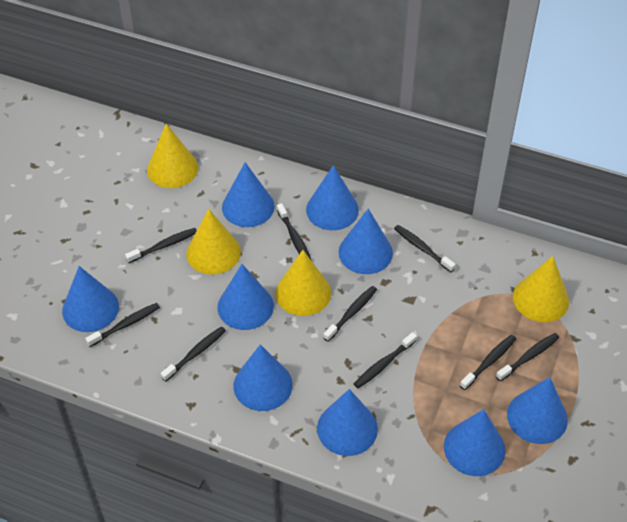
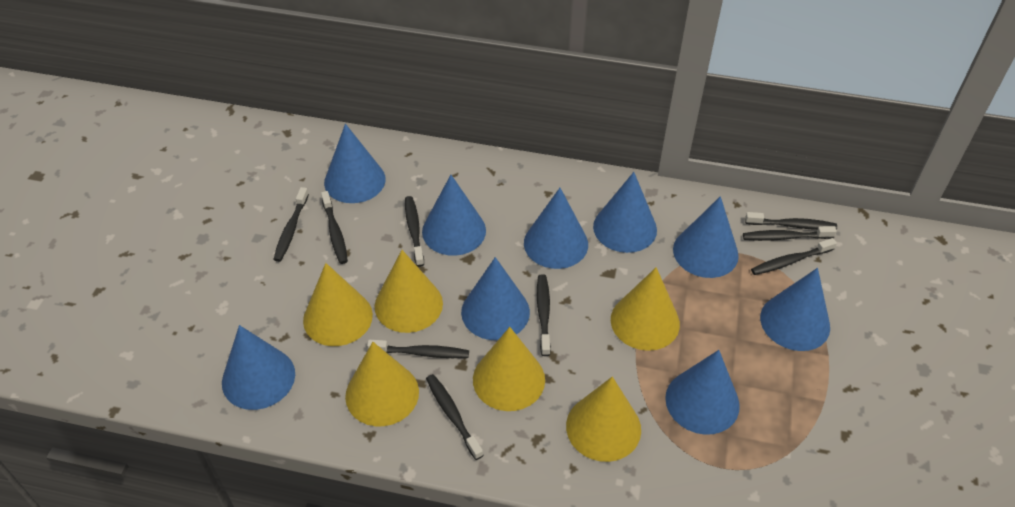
yellow cone: 4 -> 6

